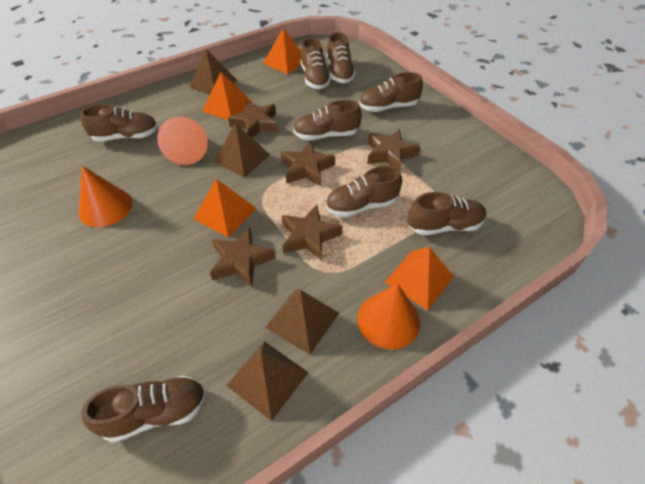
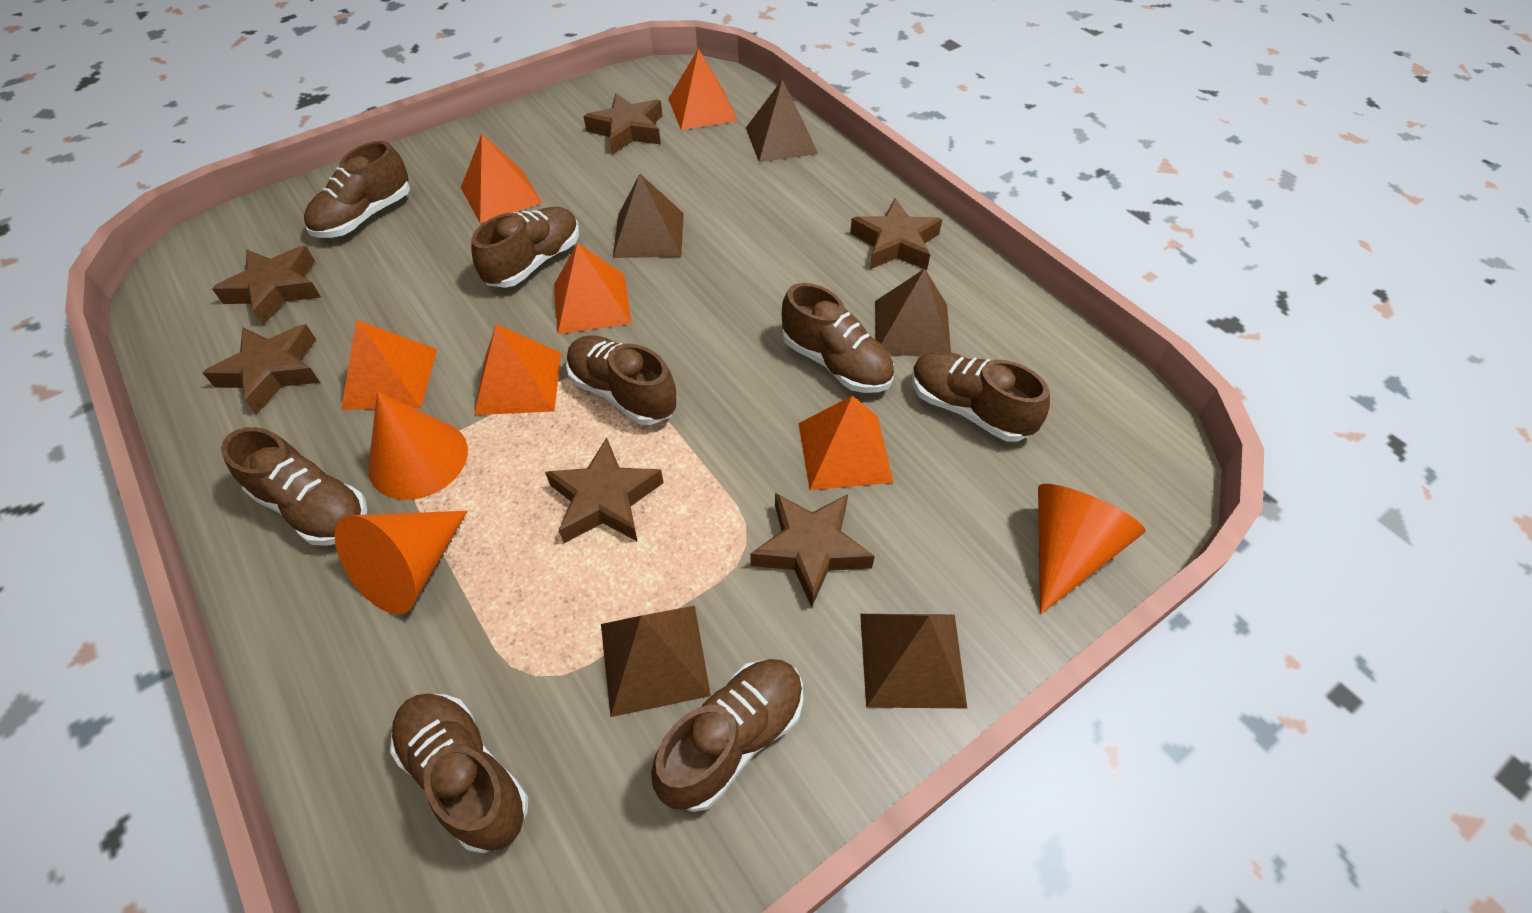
brown pyramid: 4 -> 5
brown star: 5 -> 6
orange pyramid: 4 -> 6

